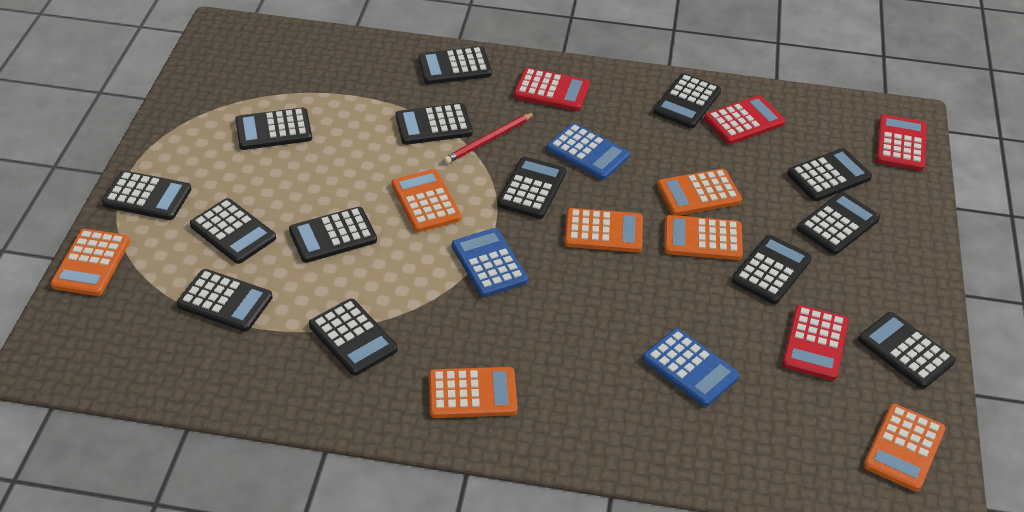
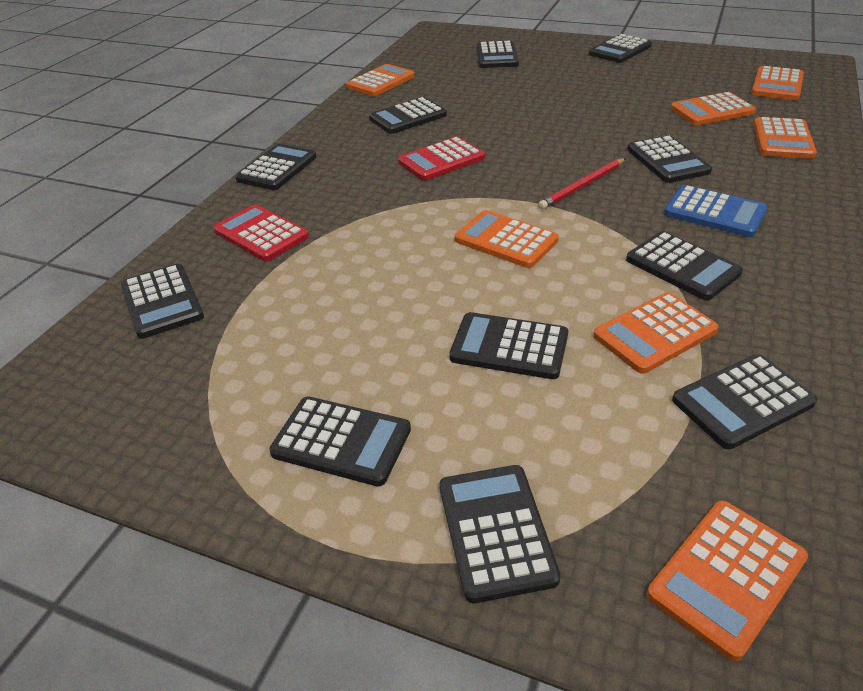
black calculator: 14 -> 11
blue calculator: 3 -> 1
red calculator: 4 -> 2

